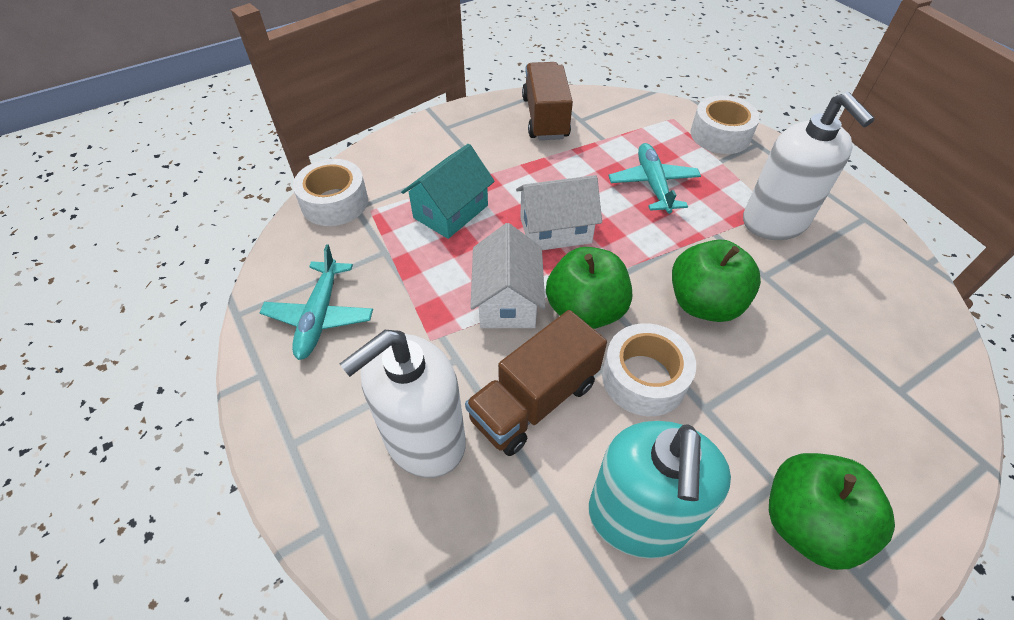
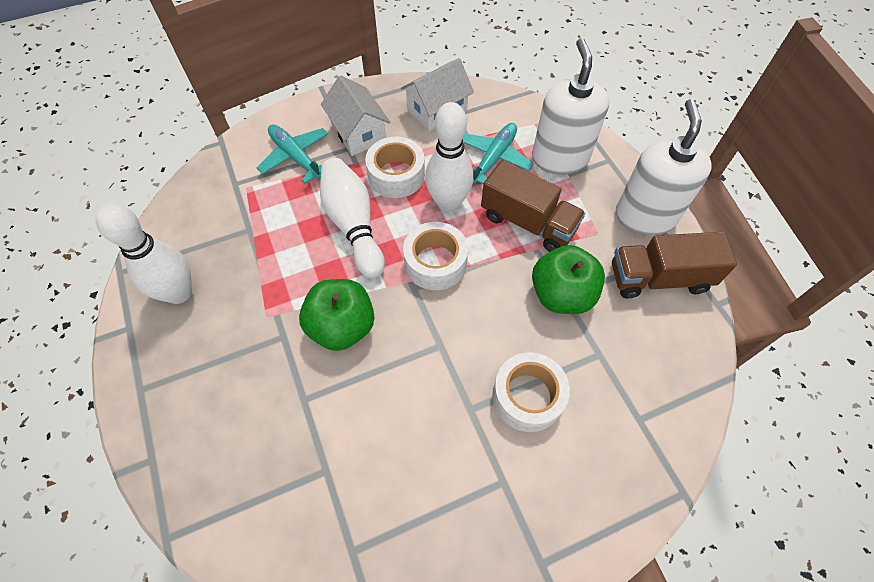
green apple: 3 -> 2
turquoise house: 1 -> 0
turquoise soap dispenser: 1 -> 0
white bowling pin: 0 -> 3

